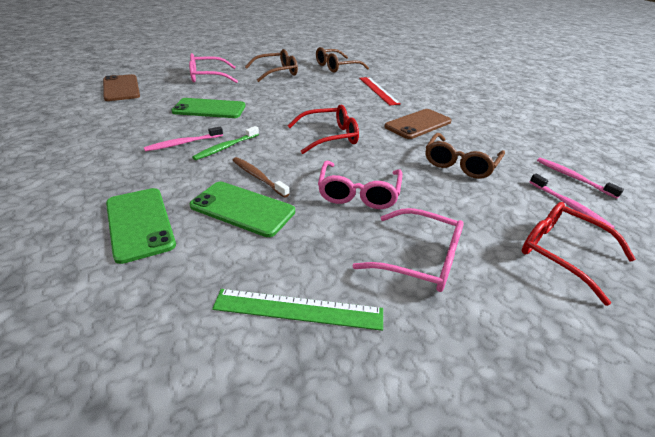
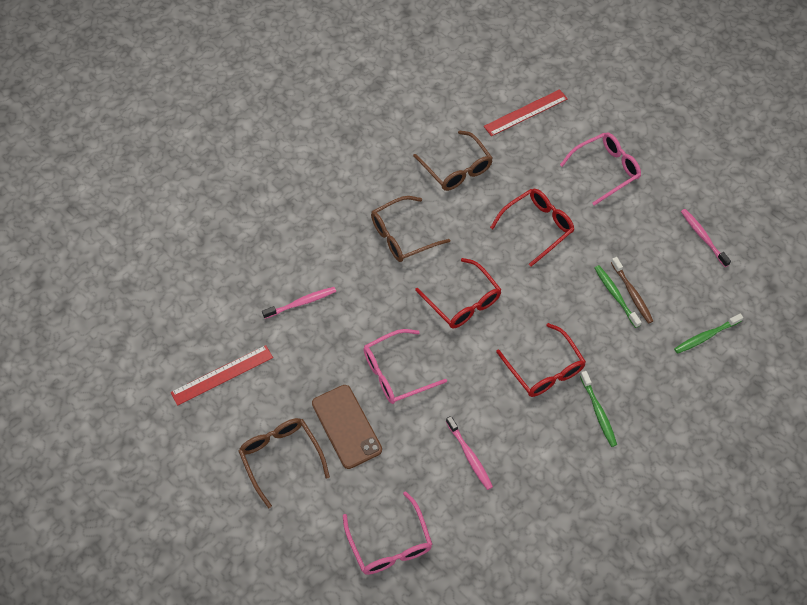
brown phone: 2 -> 1
green phone: 3 -> 0
green ruler: 1 -> 0
green toothbrush: 1 -> 3
red glasses: 2 -> 3
red ruler: 1 -> 2

